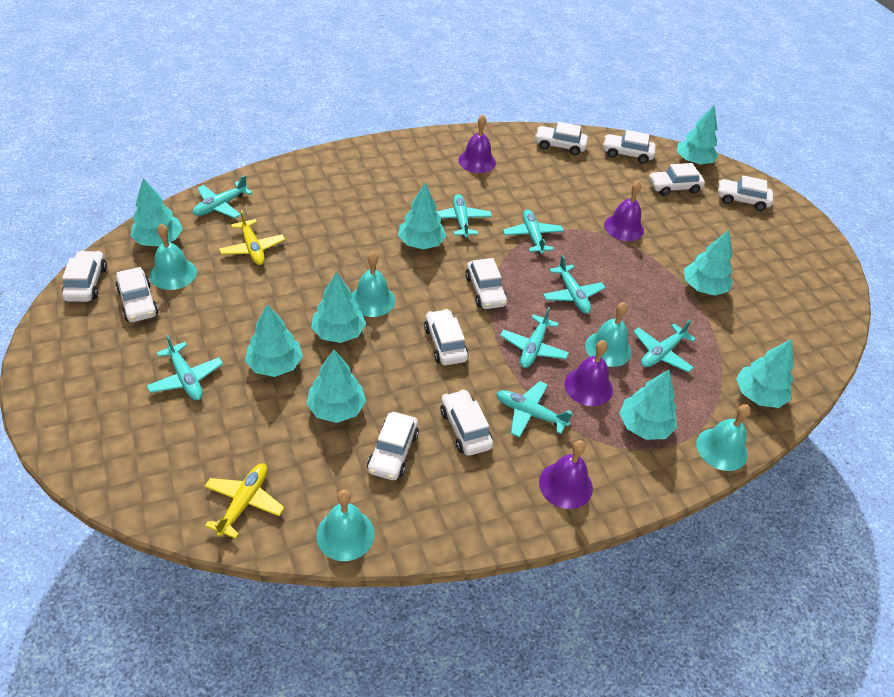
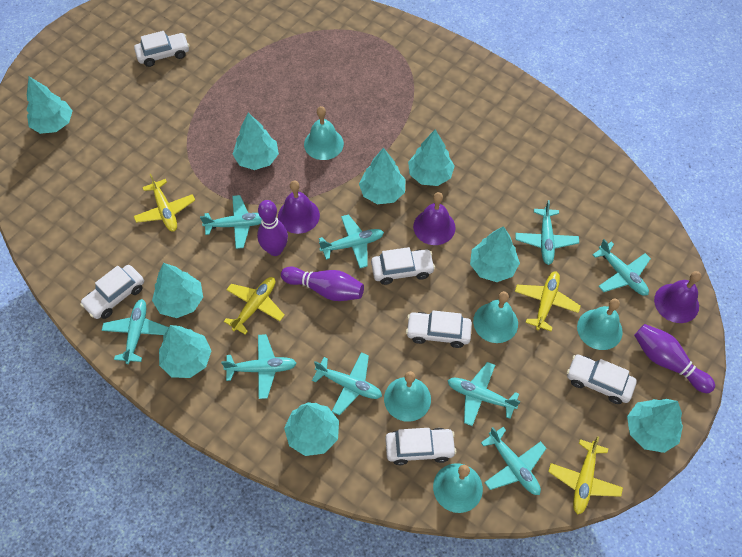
purple bell: 4 -> 3
purple bowling pin: 0 -> 3
turquoise plane: 8 -> 9
white car: 10 -> 6
yellow plane: 2 -> 4

